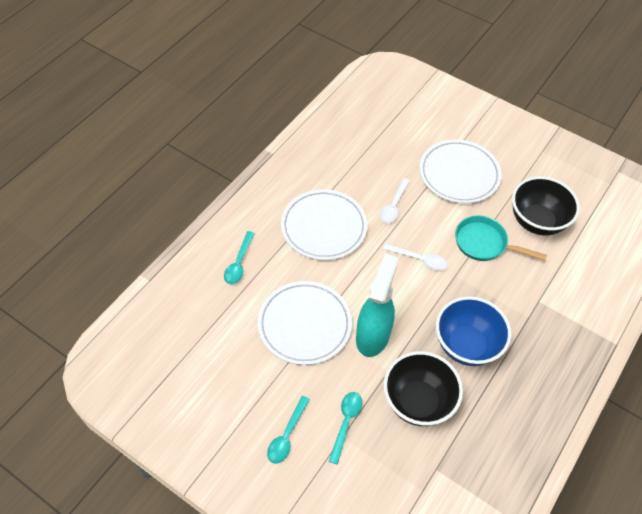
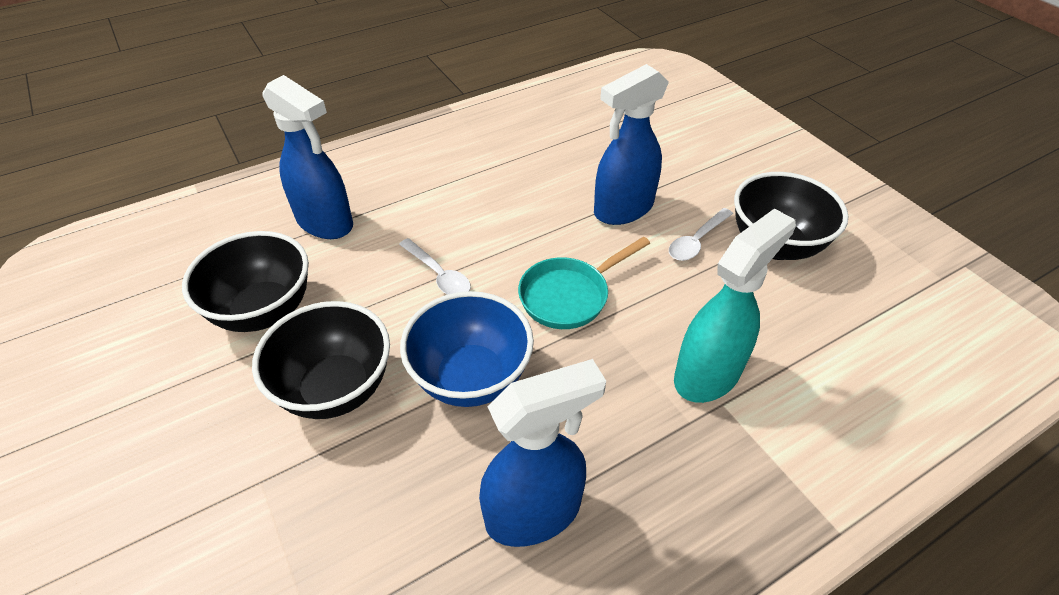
black bowl: 2 -> 3
blue spray bottle: 0 -> 3
turquoise spoon: 3 -> 0
white plate: 3 -> 0

